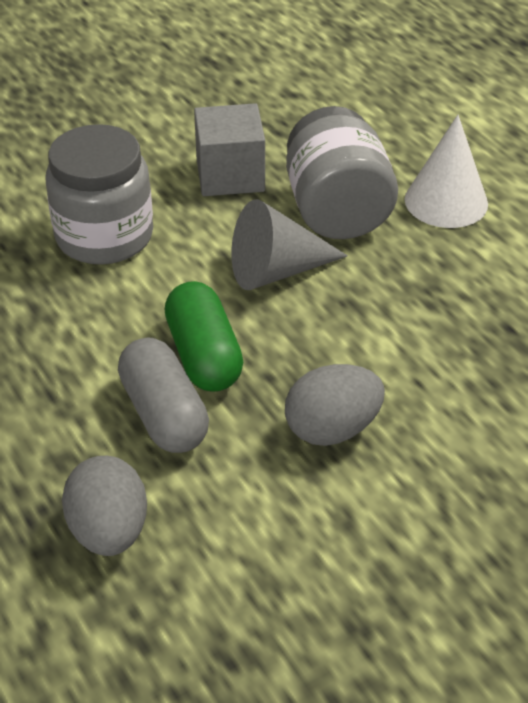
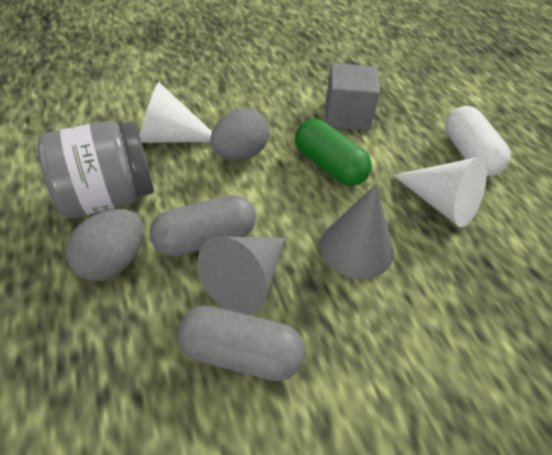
grey capsule: 1 -> 2
grey cone: 1 -> 2
grey jar: 2 -> 1
white capsule: 0 -> 1
white cone: 1 -> 2

